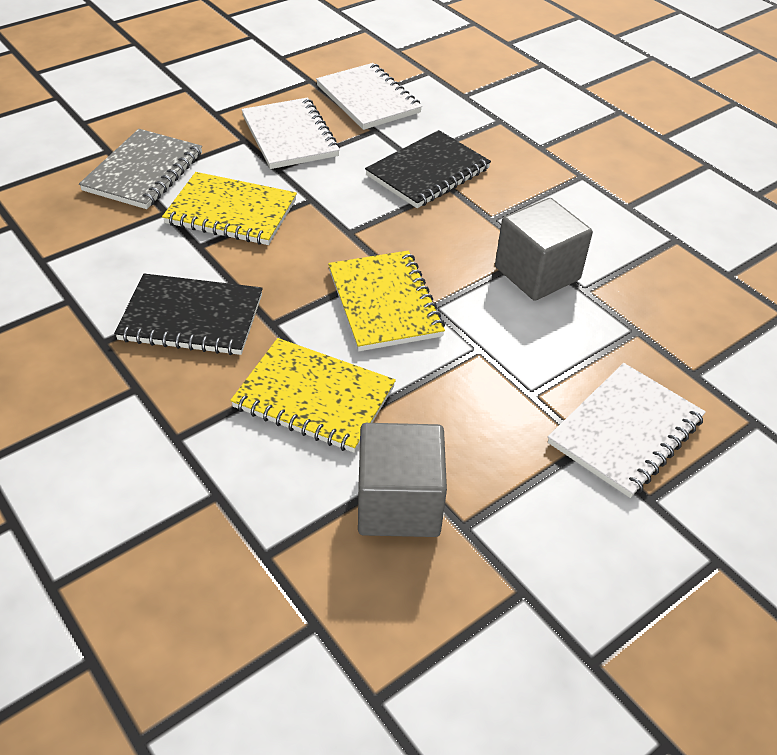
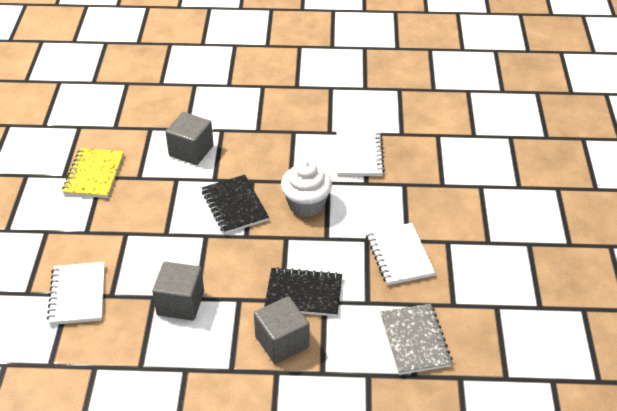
grey cube: 2 -> 3
white cupcake: 0 -> 1
yellow notebook: 3 -> 1

